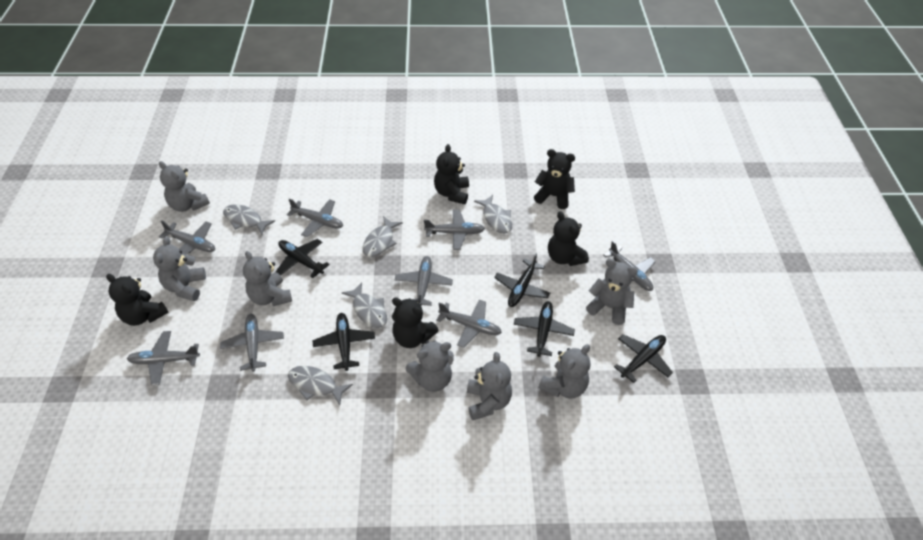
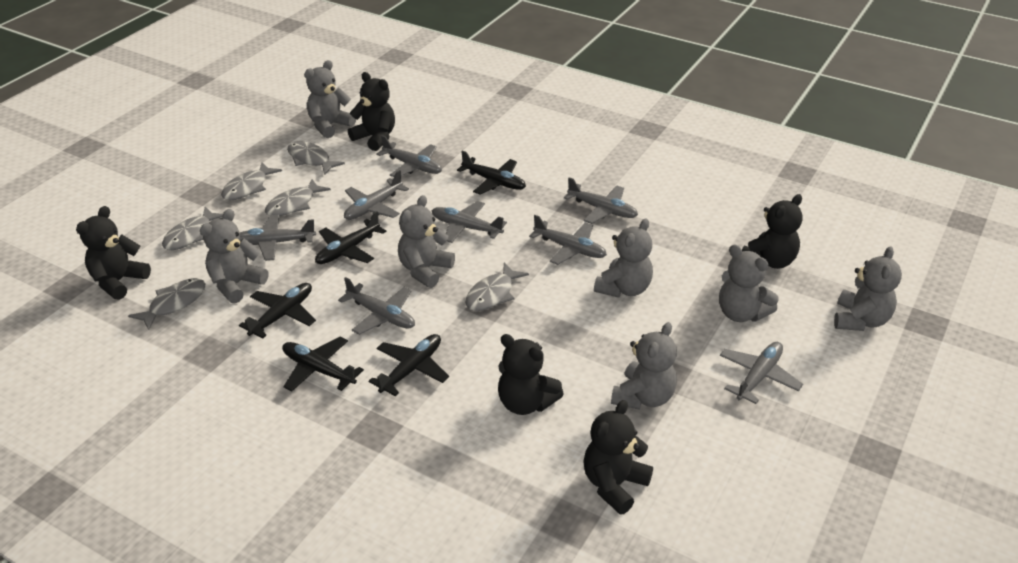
grey fish: 5 -> 6

